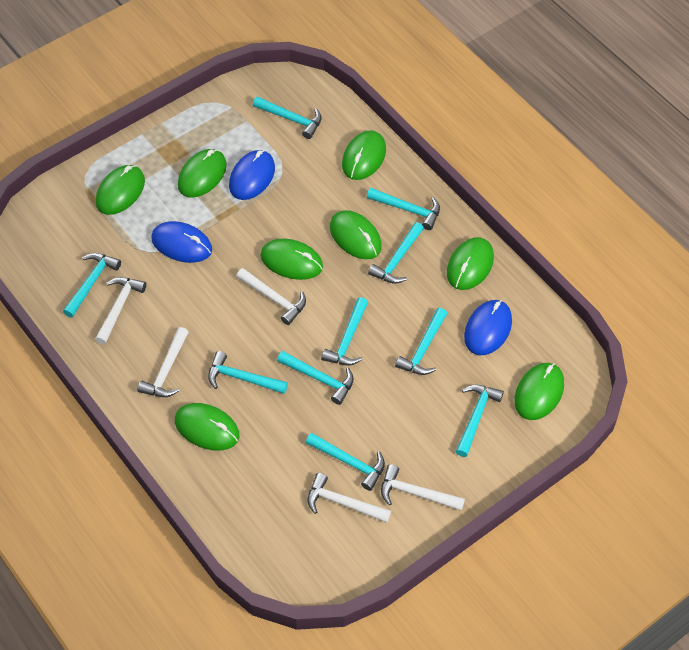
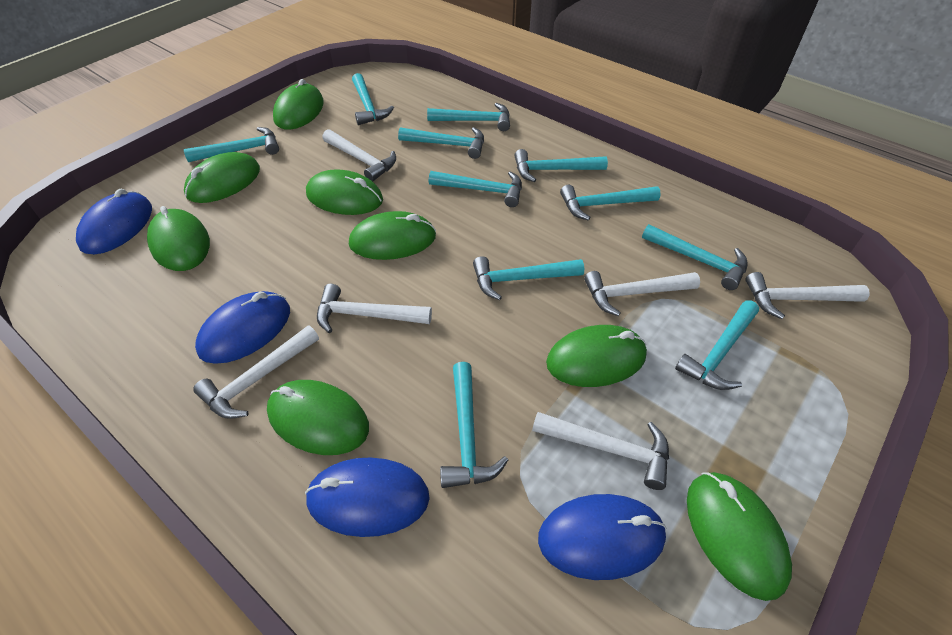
blue mouse: 3 -> 4
turquoise hammer: 10 -> 11
white hammer: 5 -> 6

